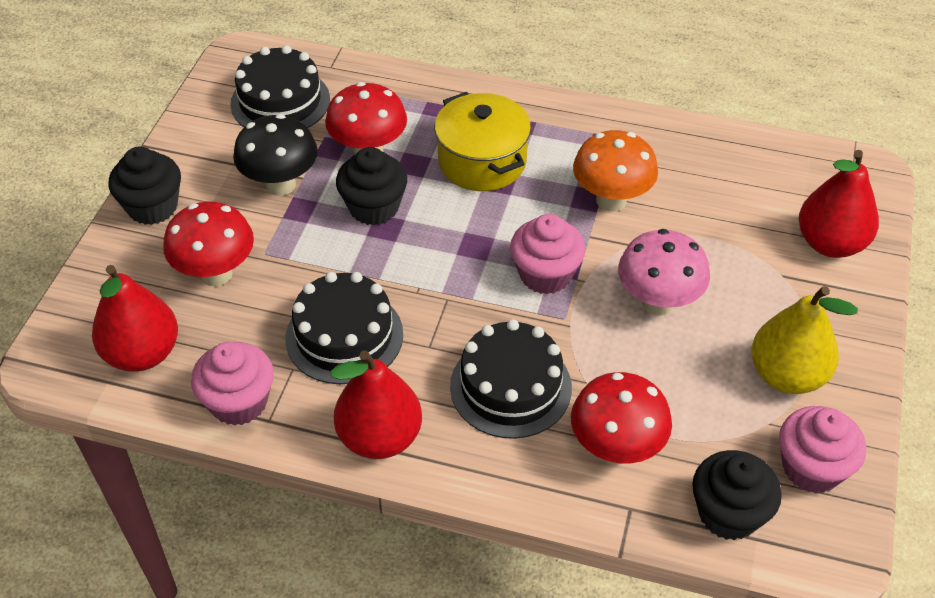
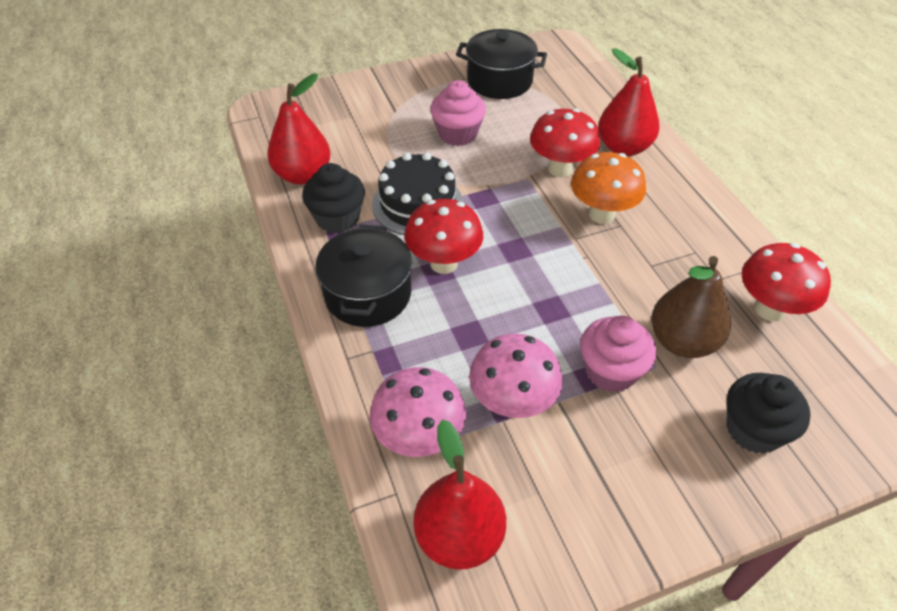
black cake: 3 -> 1
black cupcake: 3 -> 2
black mushroom: 1 -> 0
black pot: 0 -> 2
brown pear: 0 -> 1
pink cupcake: 3 -> 2
pink mushroom: 1 -> 2
yellow pear: 1 -> 0
yellow pot: 1 -> 0

